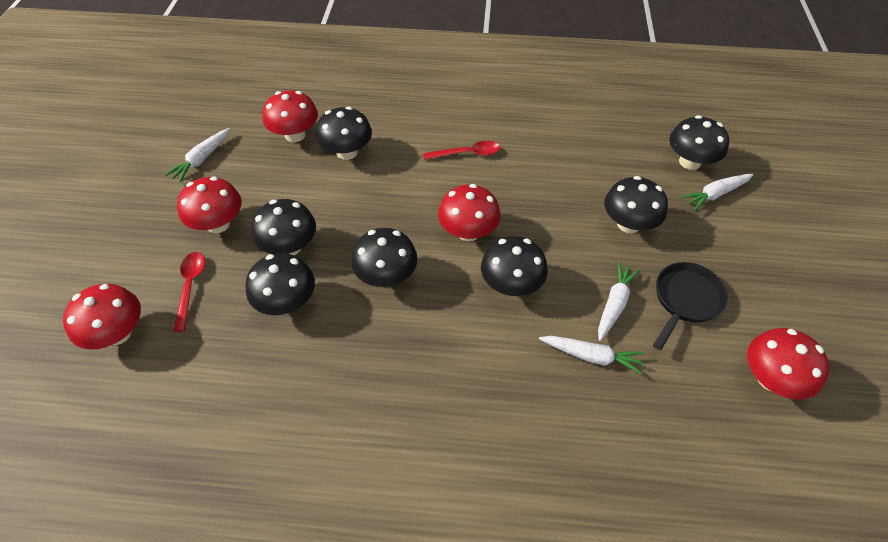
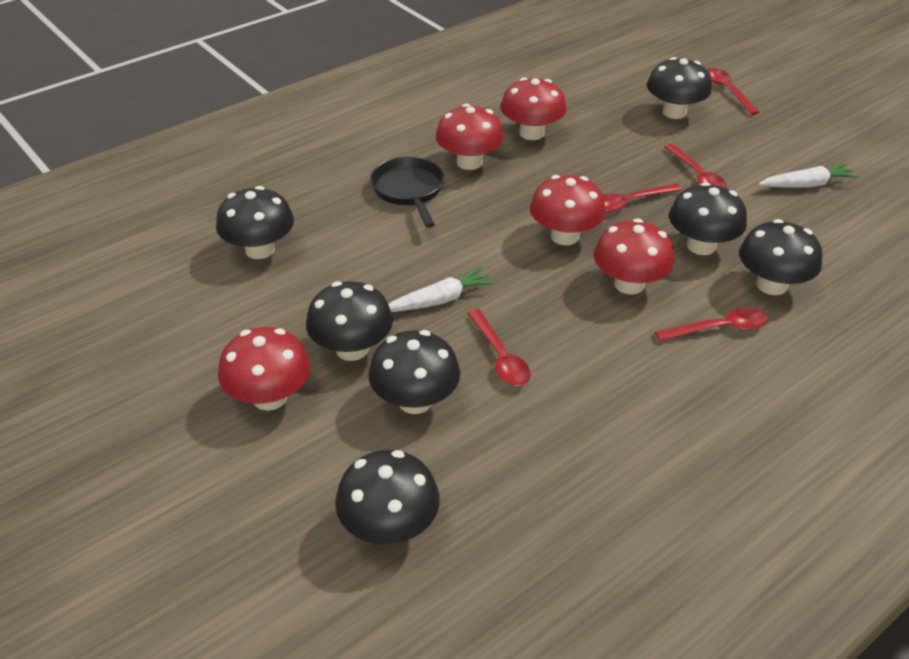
red spoon: 2 -> 5
white carrot: 4 -> 2

